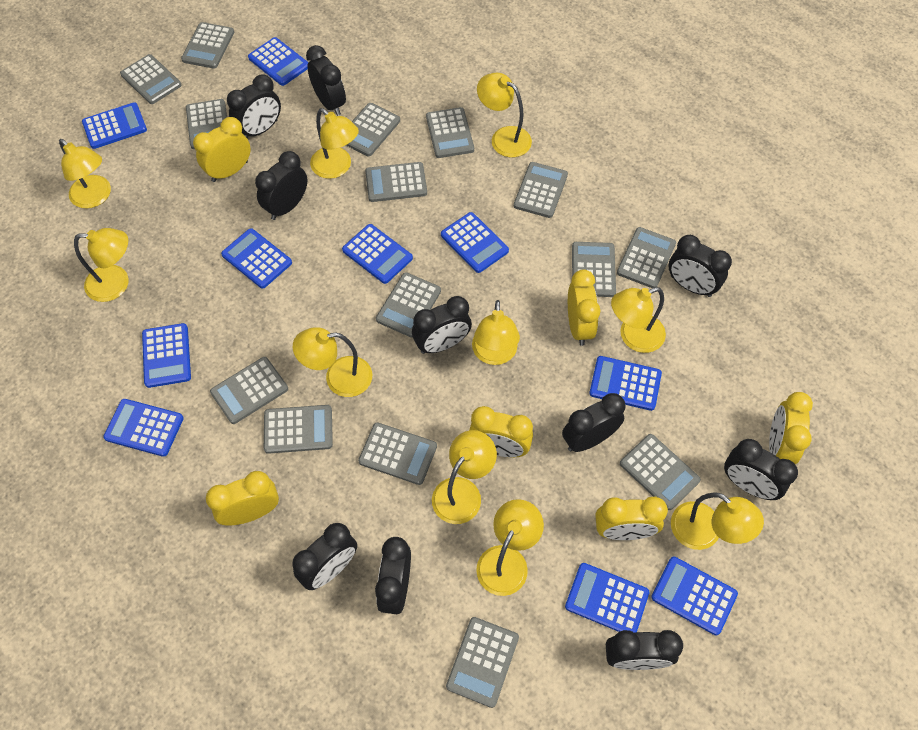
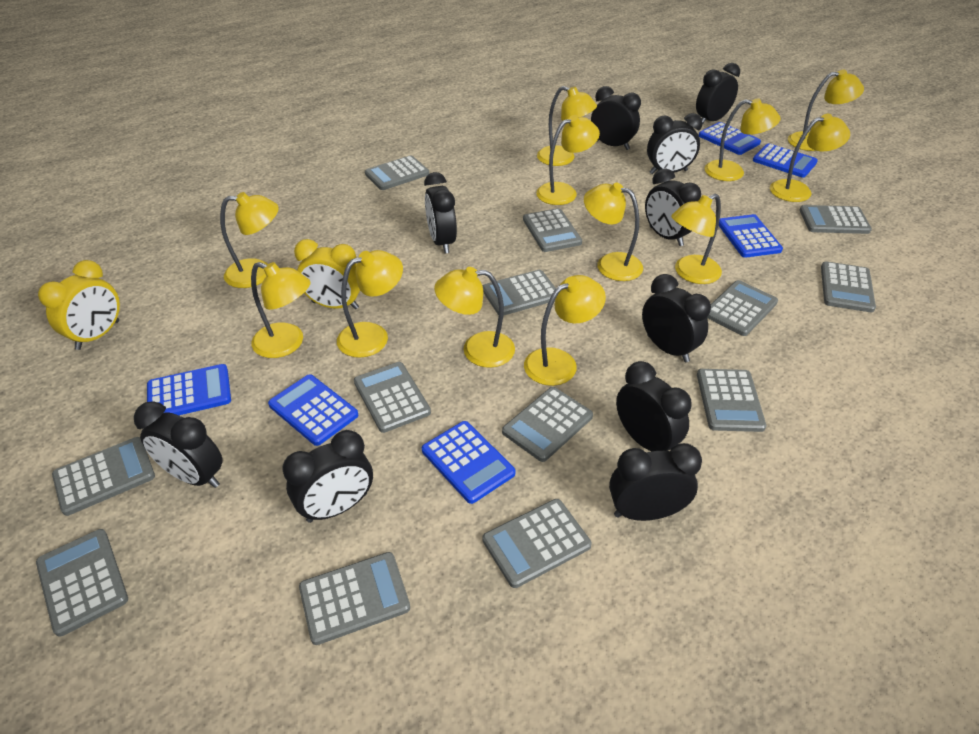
blue calculator: 10 -> 6
grey calculator: 15 -> 13
yellow clock: 6 -> 2
yellow lamp: 10 -> 12

